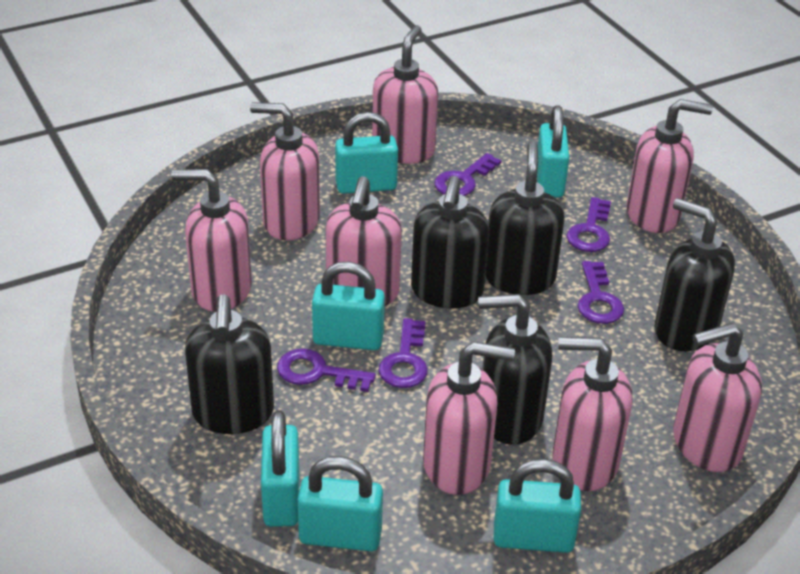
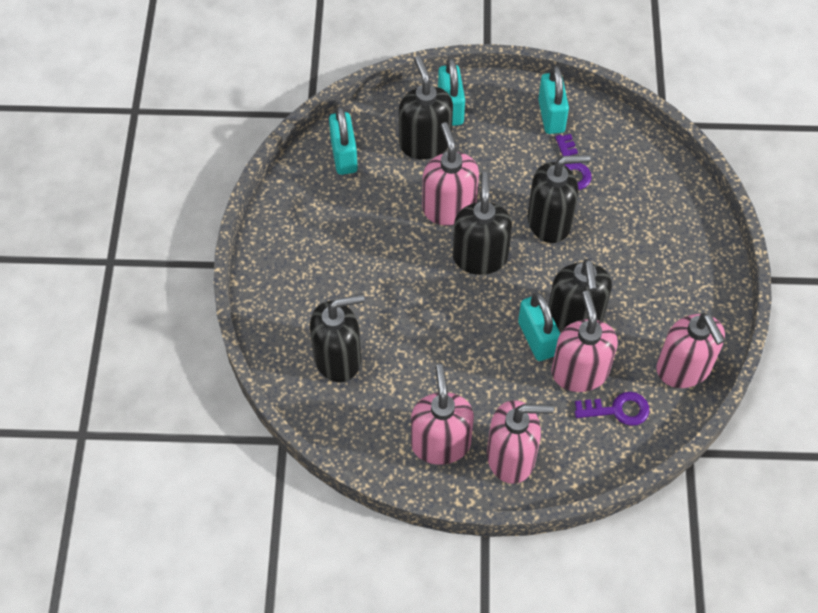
pink soap dispenser: 8 -> 5
purple key: 5 -> 2
turquoise padlock: 6 -> 4

